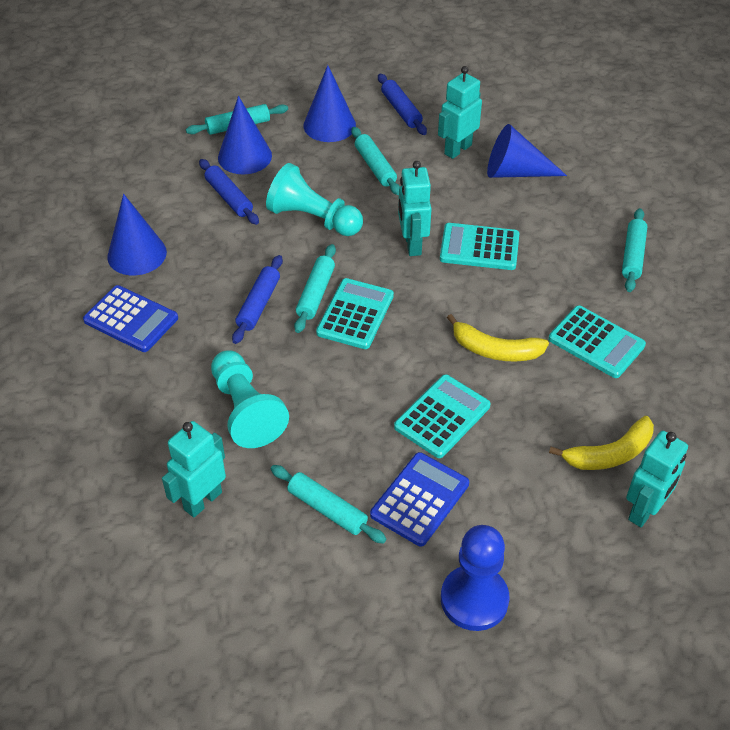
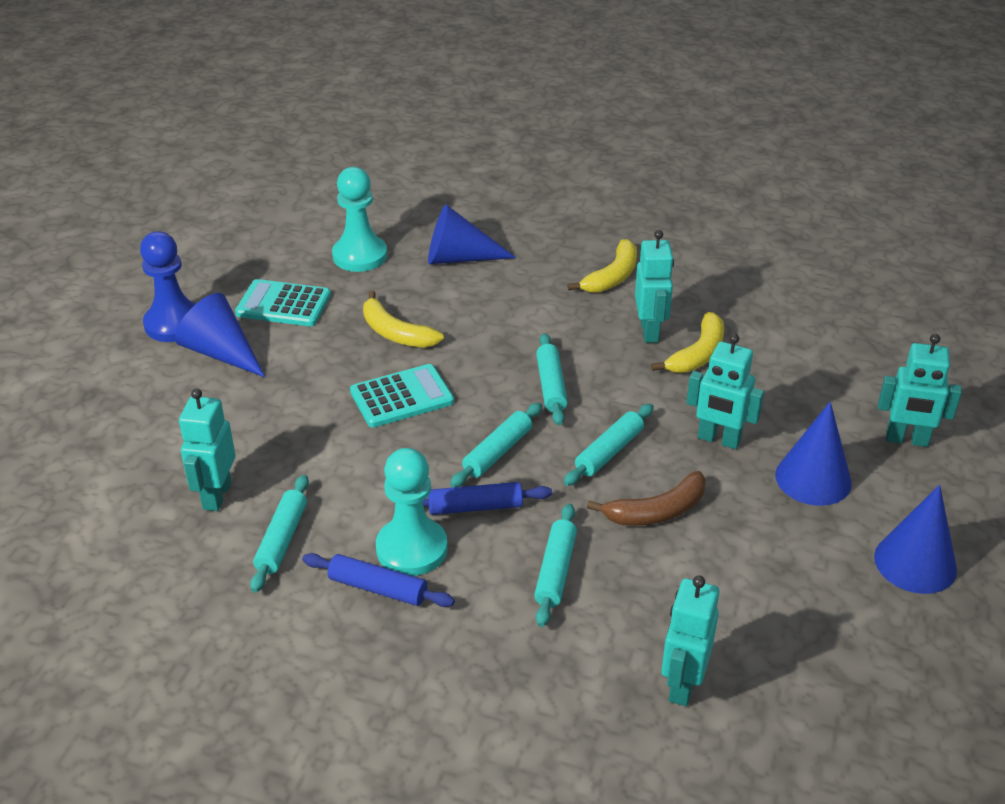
blue calculator: 2 -> 0
blue rolling pin: 3 -> 2
brown banana: 0 -> 1
turquoise calculator: 4 -> 2
turquoise robot: 4 -> 5
yellow banana: 2 -> 3

